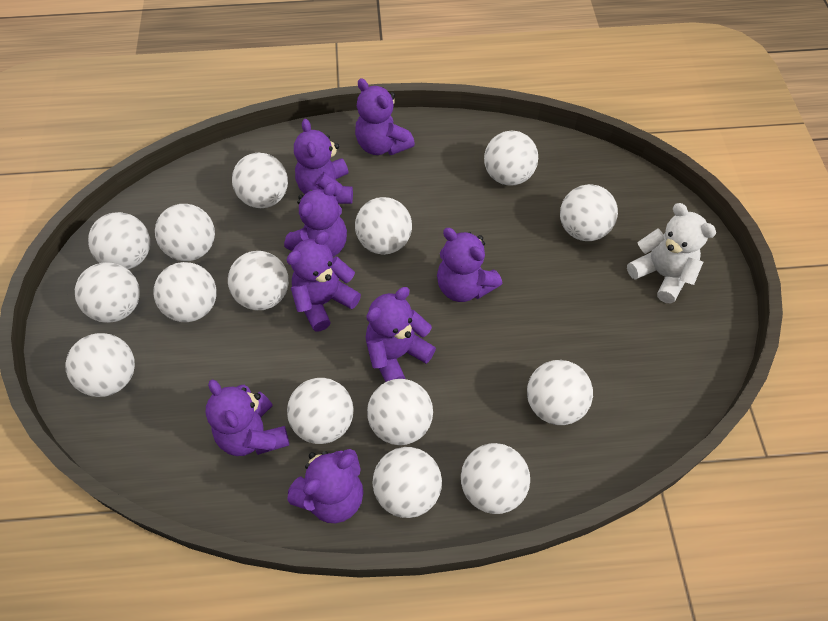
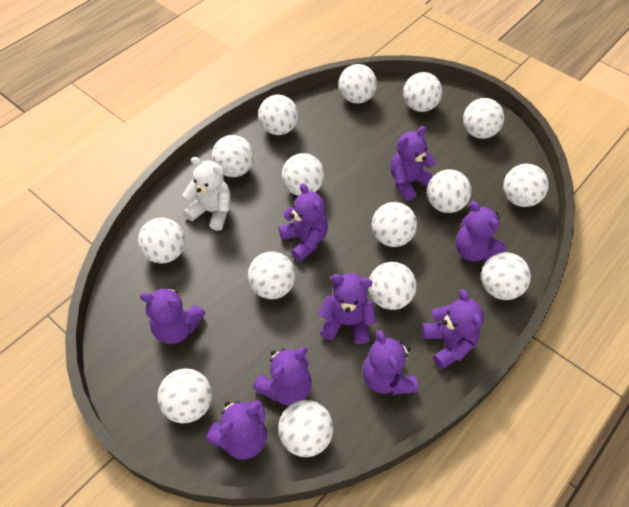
purple teddy bear: 8 -> 9

